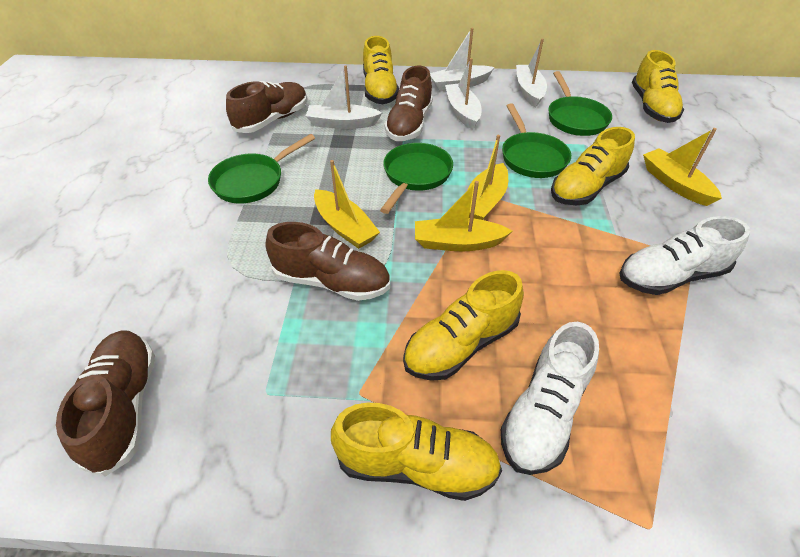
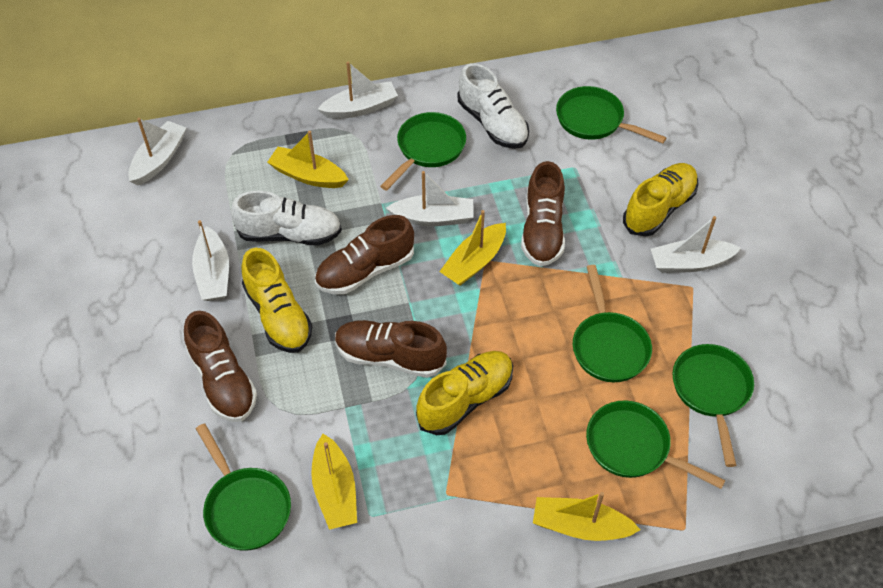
green pan: 4 -> 6
white boat: 4 -> 5
yellow shoe: 5 -> 3

